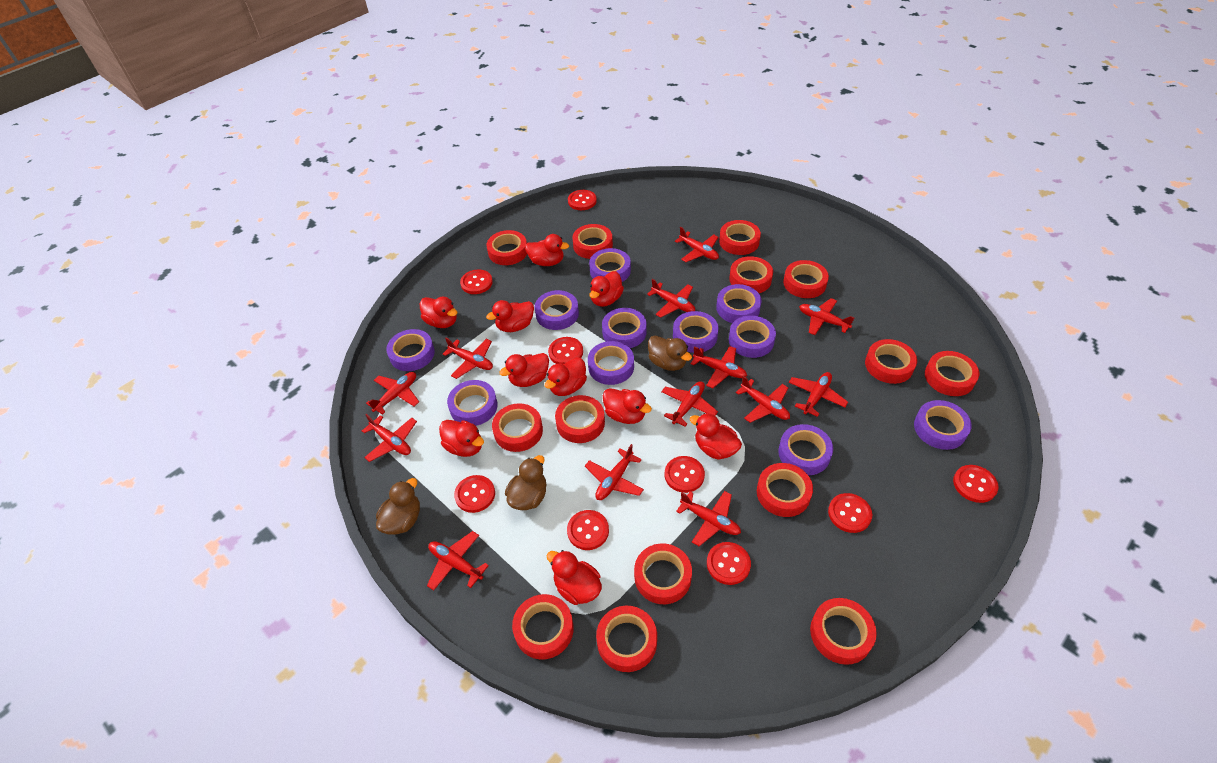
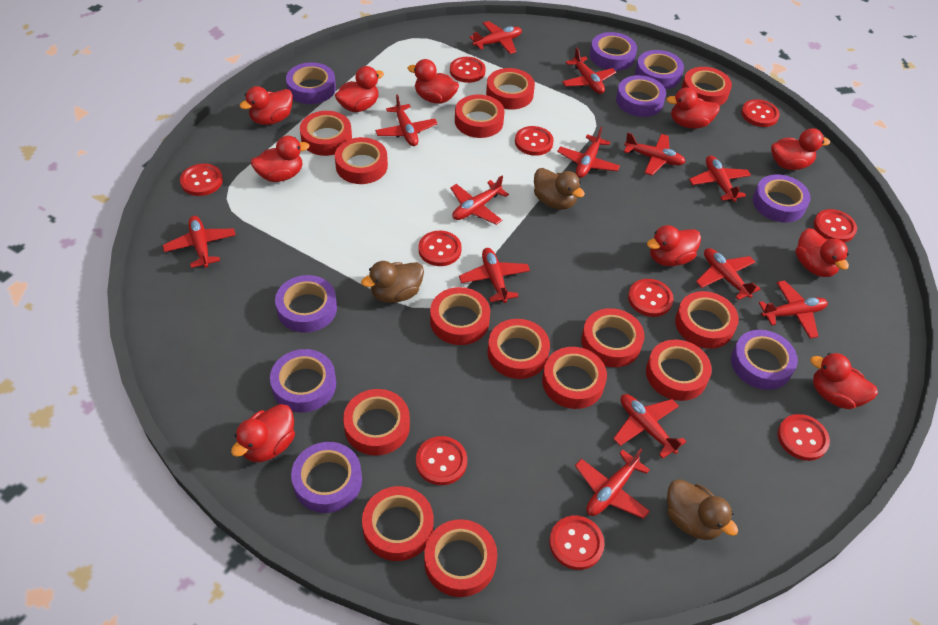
purple tape: 11 -> 9
red button: 9 -> 10

